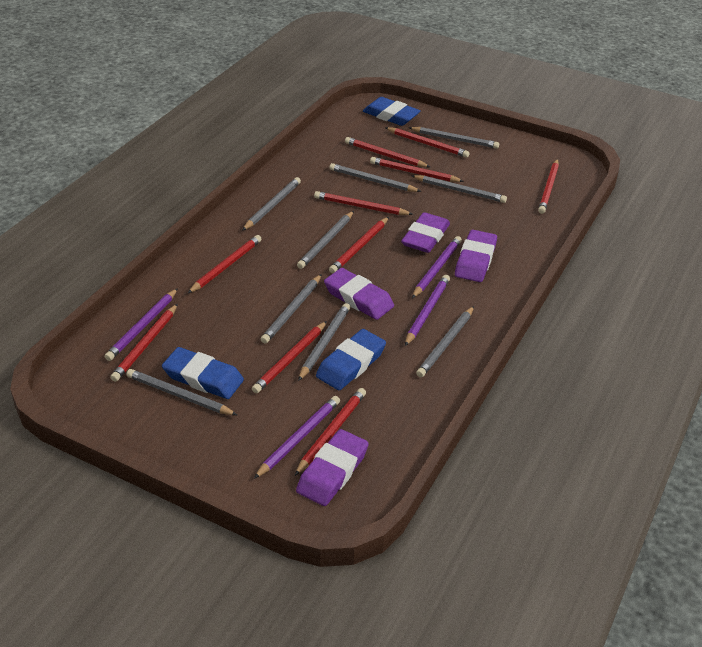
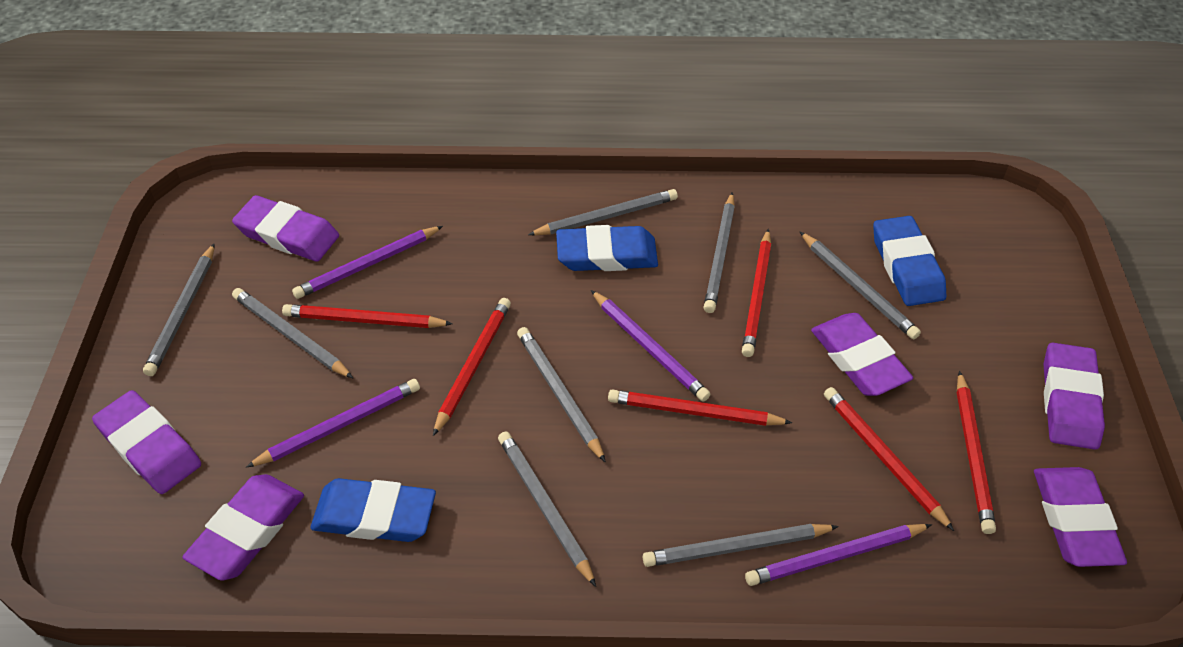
grey pencil: 9 -> 8
purple eraser: 4 -> 6
red pencil: 10 -> 6

